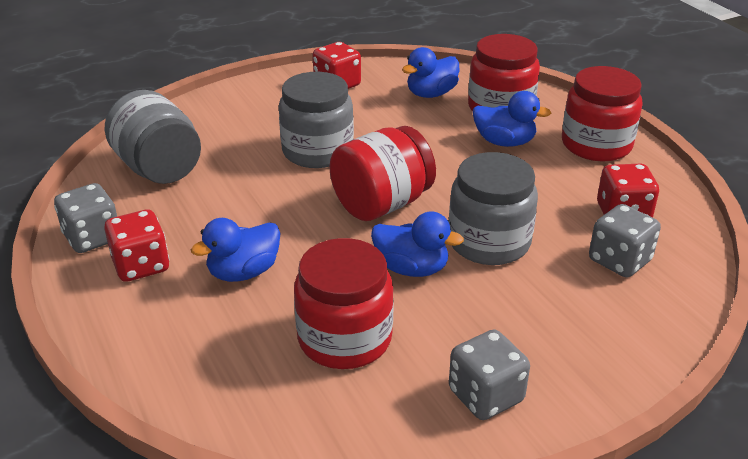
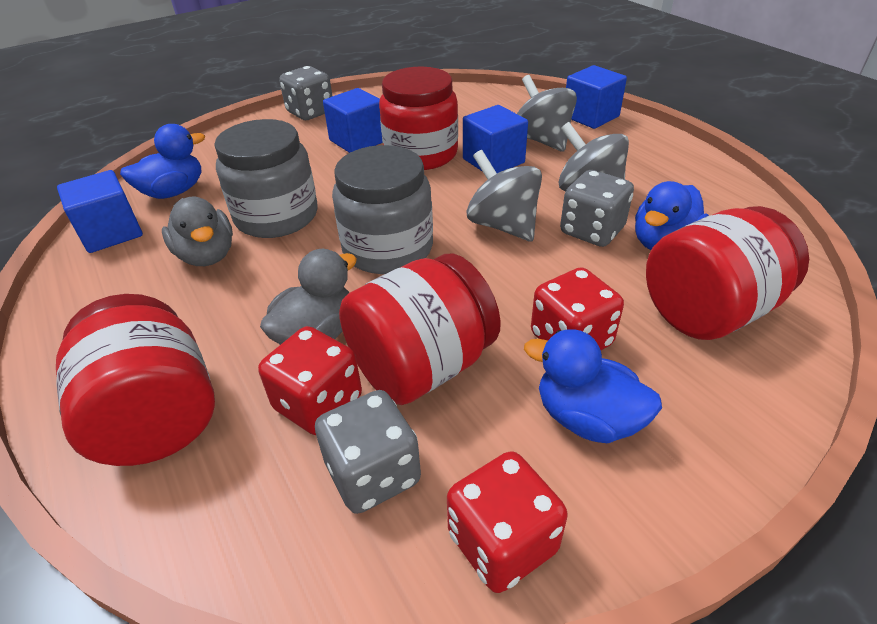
blue cube: 0 -> 4
blue duck: 4 -> 3
grey duck: 0 -> 2
grey jar: 3 -> 2
grey spinning top: 0 -> 3

